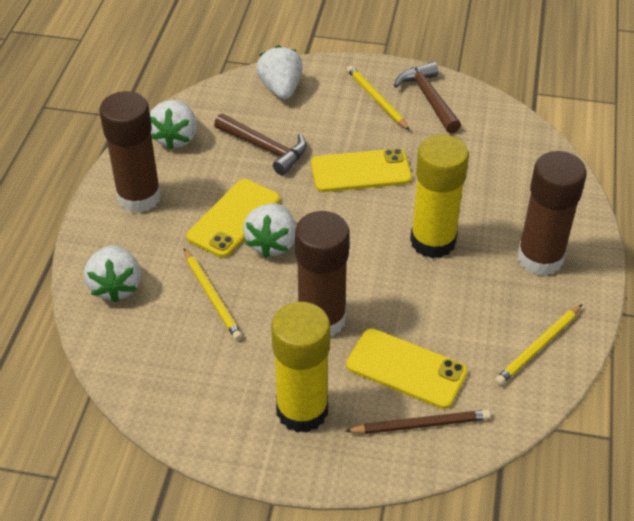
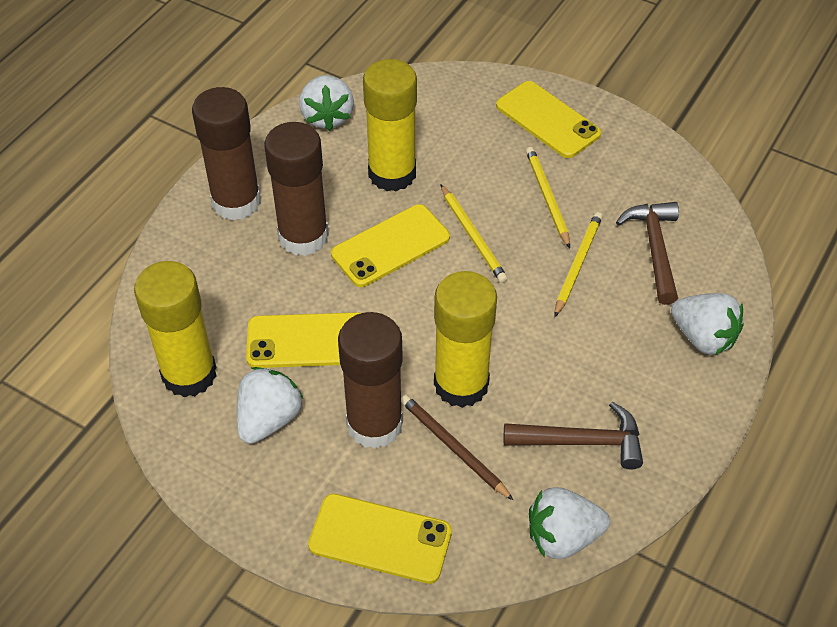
yellow glue stick: 2 -> 3
yellow phone: 3 -> 4

